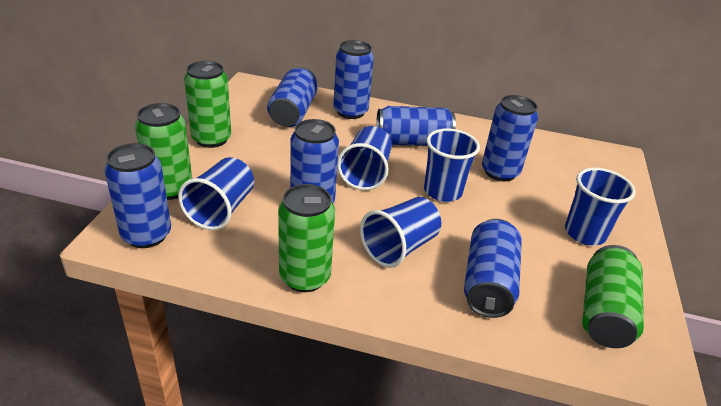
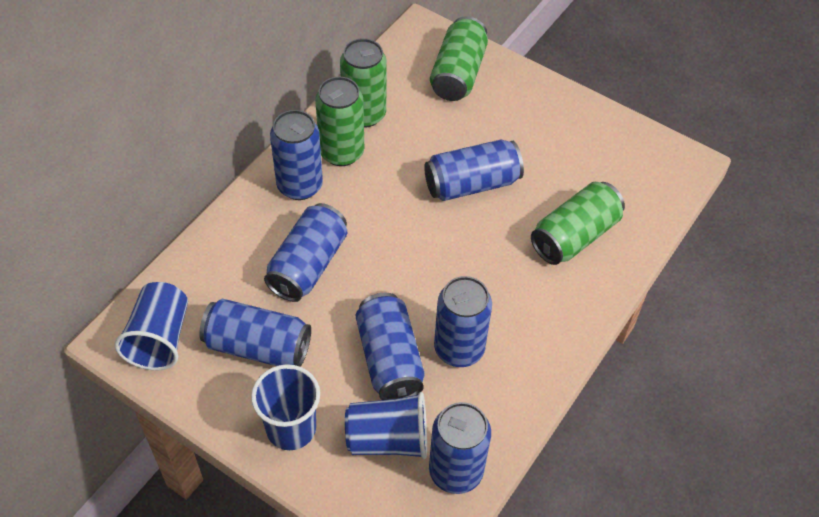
blue cup: 5 -> 3

